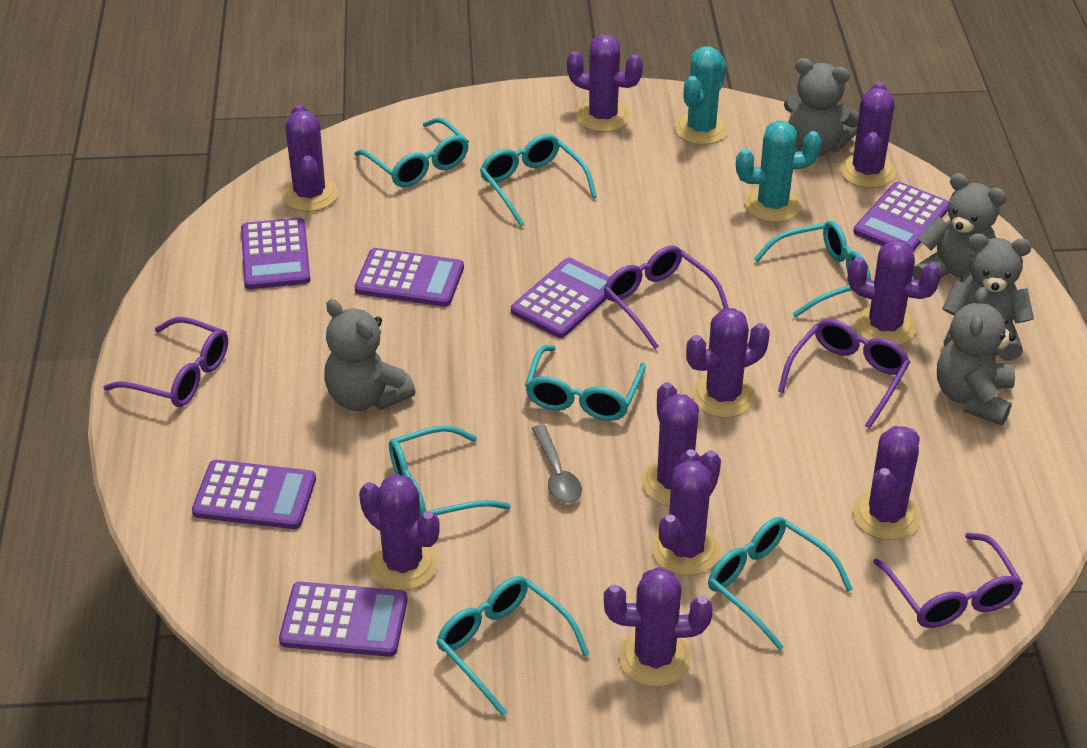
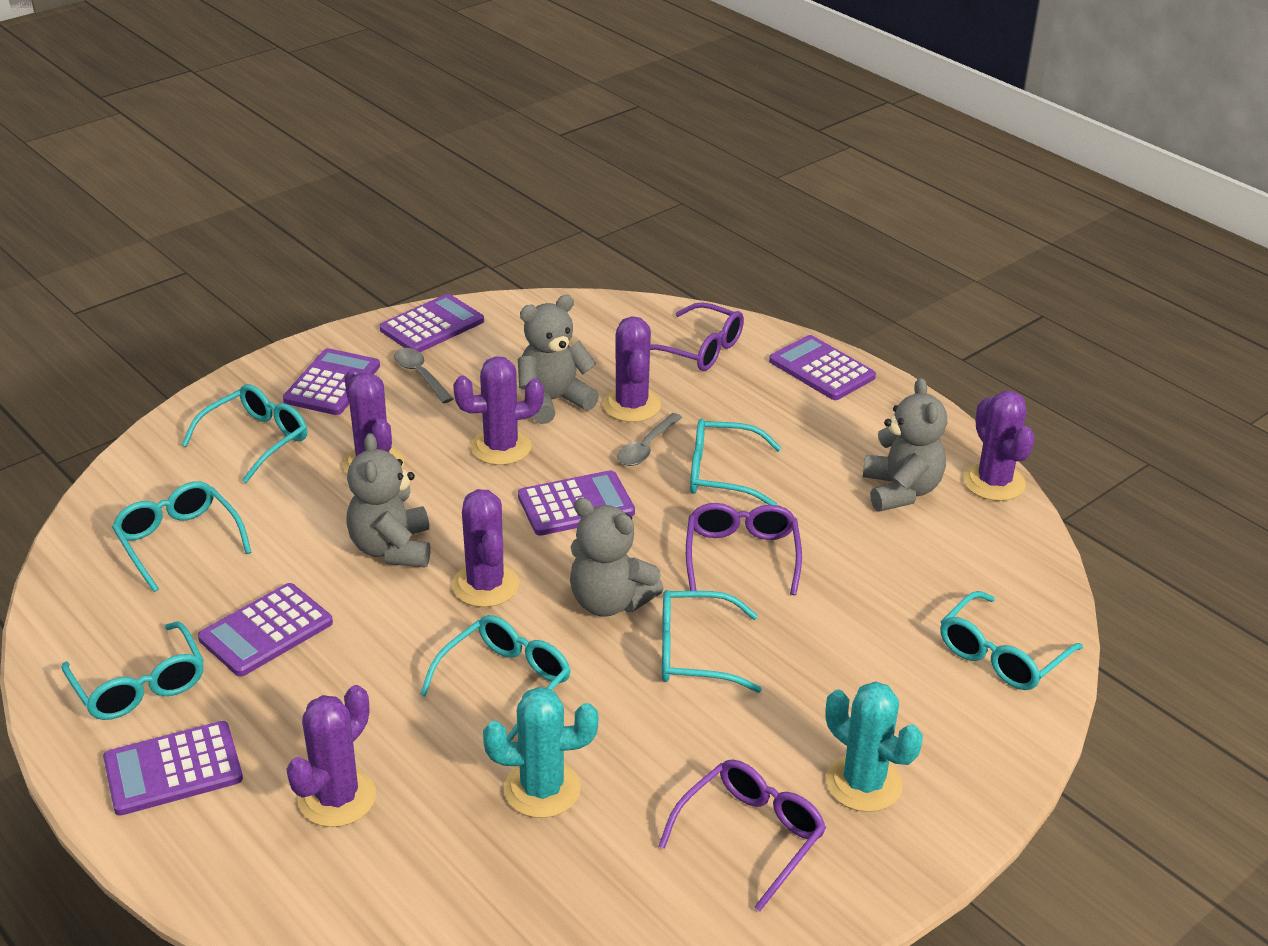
grey spoon: 1 -> 2
grey teddy bear: 5 -> 4
purple cactus: 10 -> 6
purple glasses: 4 -> 3

